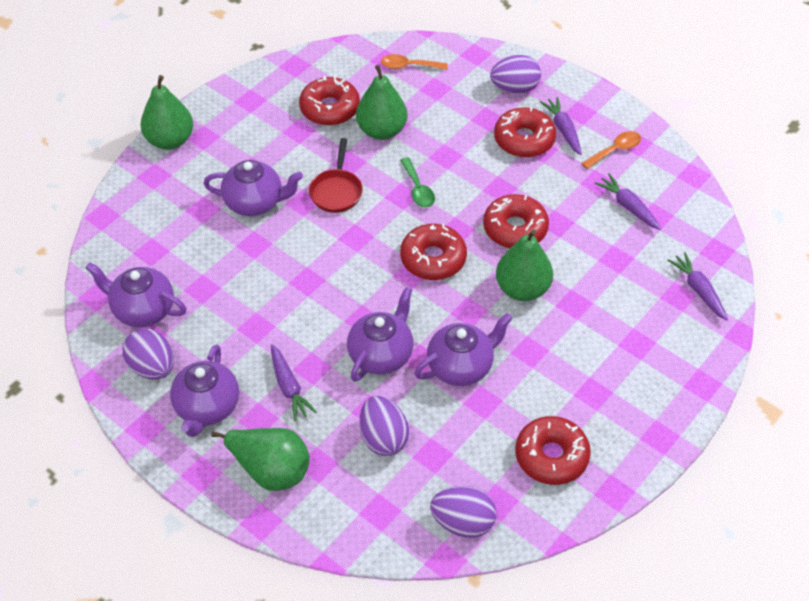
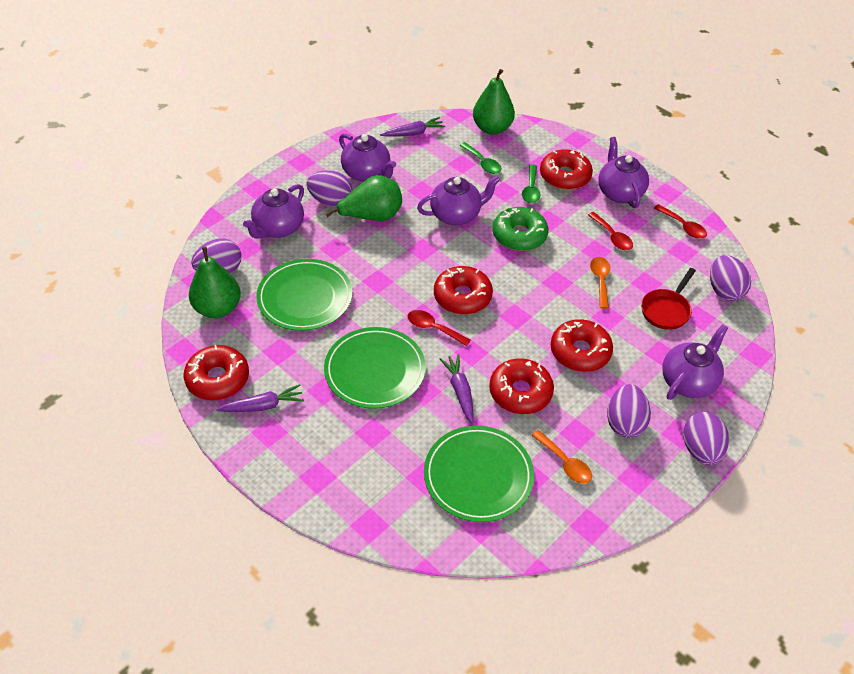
green donut: 0 -> 1
green pear: 4 -> 3
green plate: 0 -> 3
green spoon: 1 -> 2
purple carrot: 4 -> 3
purple egg: 4 -> 5
red spoon: 0 -> 3

